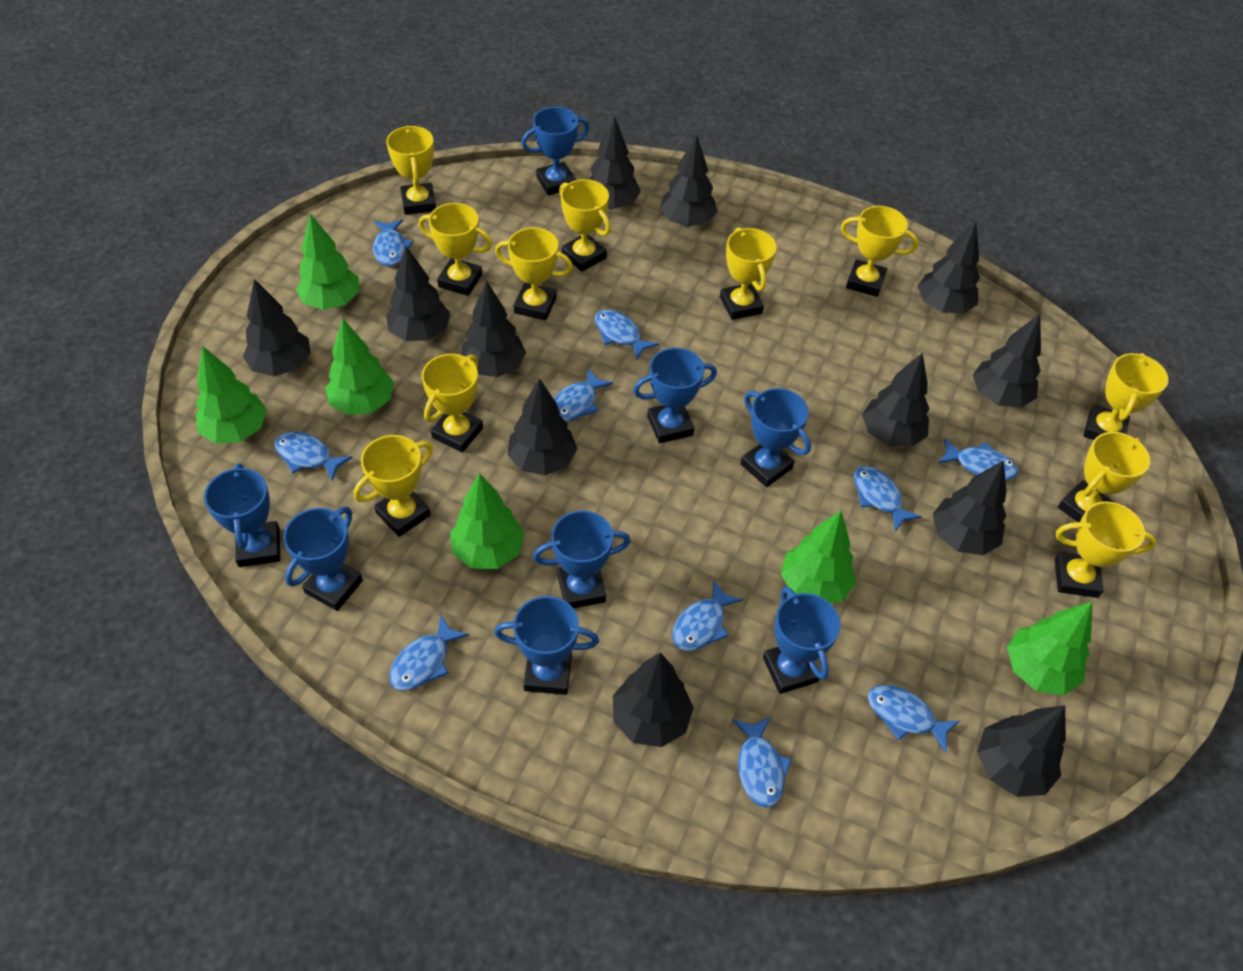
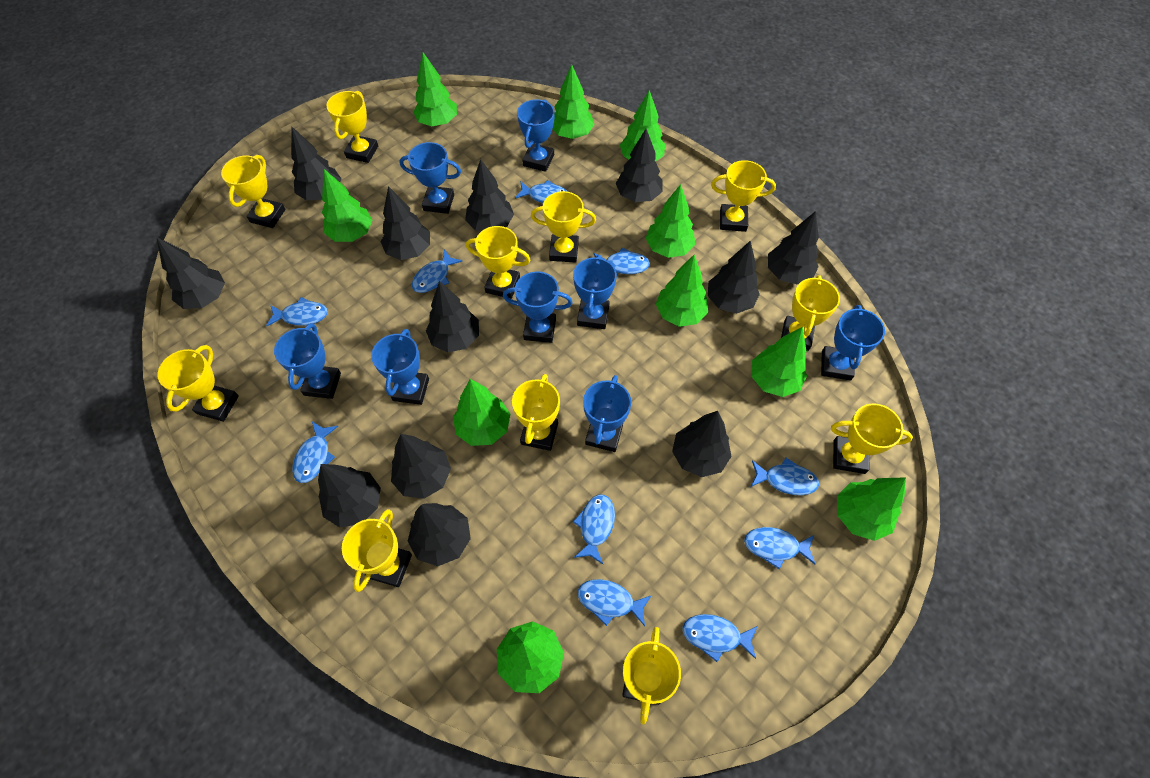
green tree: 6 -> 10

